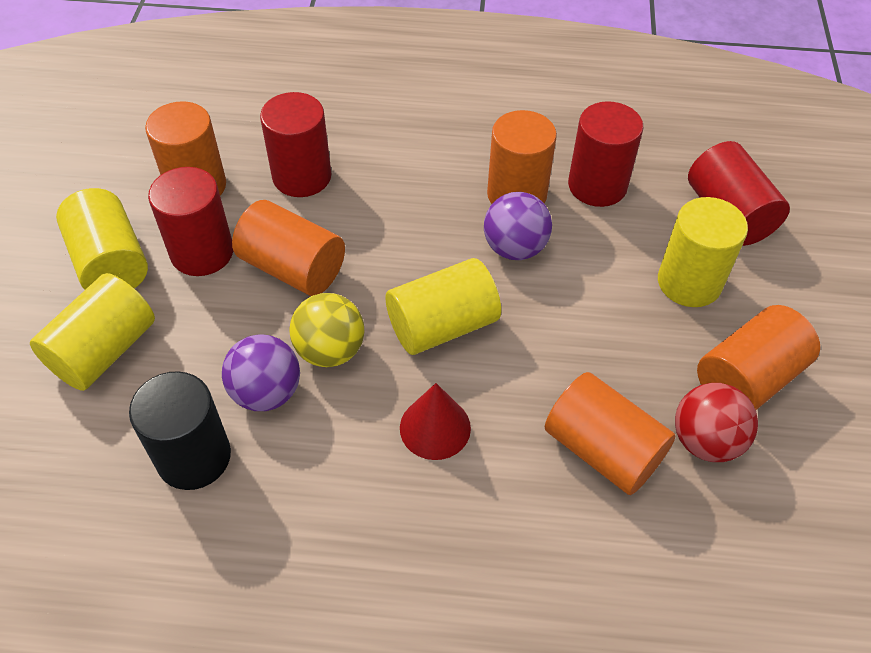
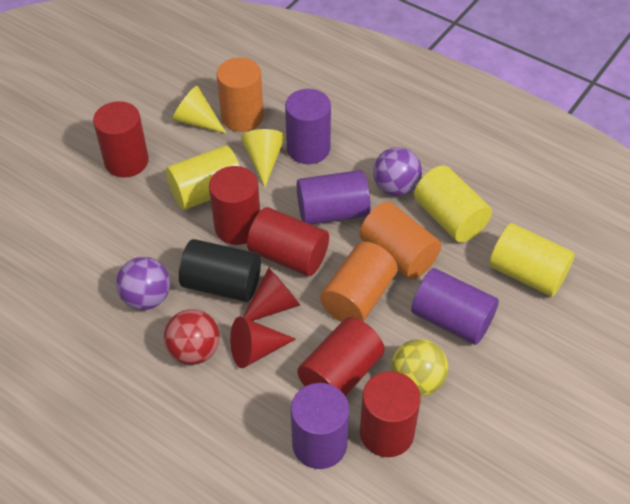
orange cylinder: 5 -> 3
purple cylinder: 0 -> 4
red cone: 1 -> 2
red cylinder: 4 -> 5
yellow cone: 0 -> 2
yellow cylinder: 4 -> 3

